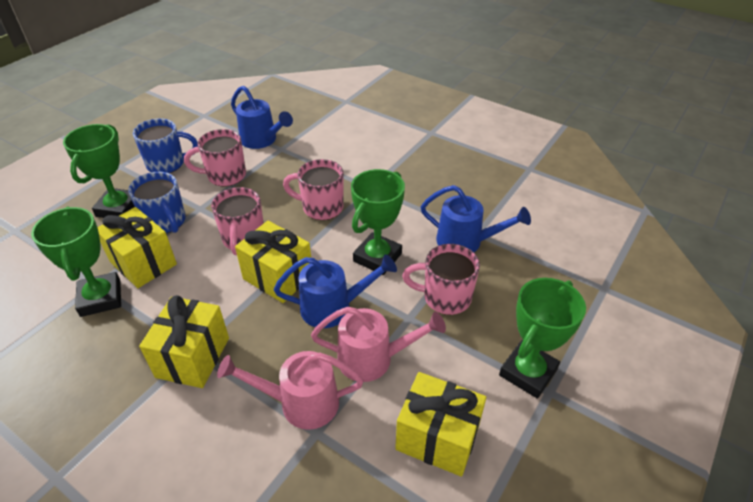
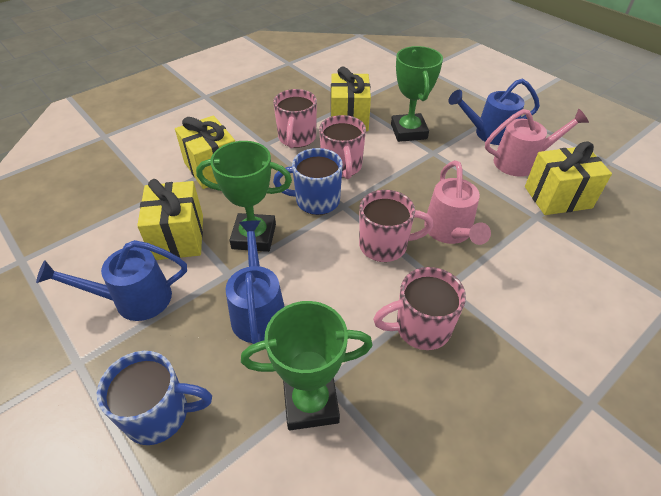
green trophy: 4 -> 3

